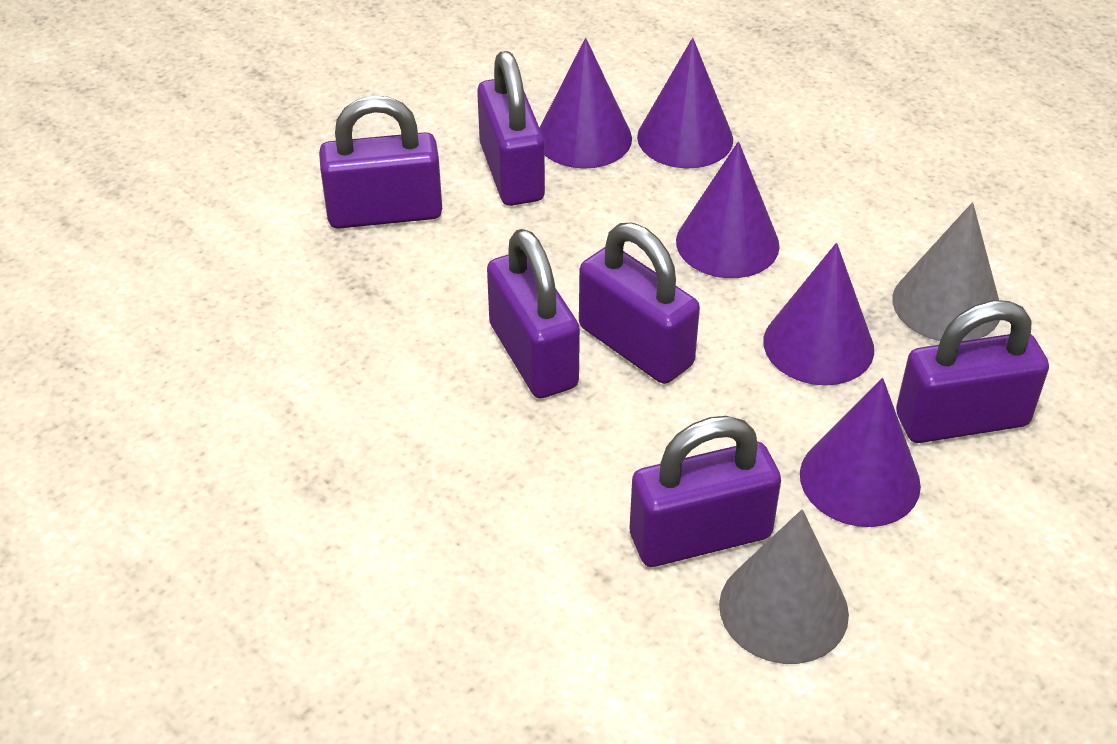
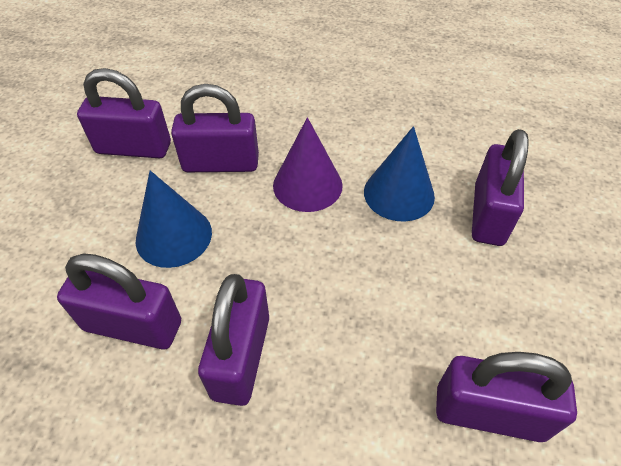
blue cone: 0 -> 2
grey cone: 2 -> 0
purple cone: 5 -> 1

